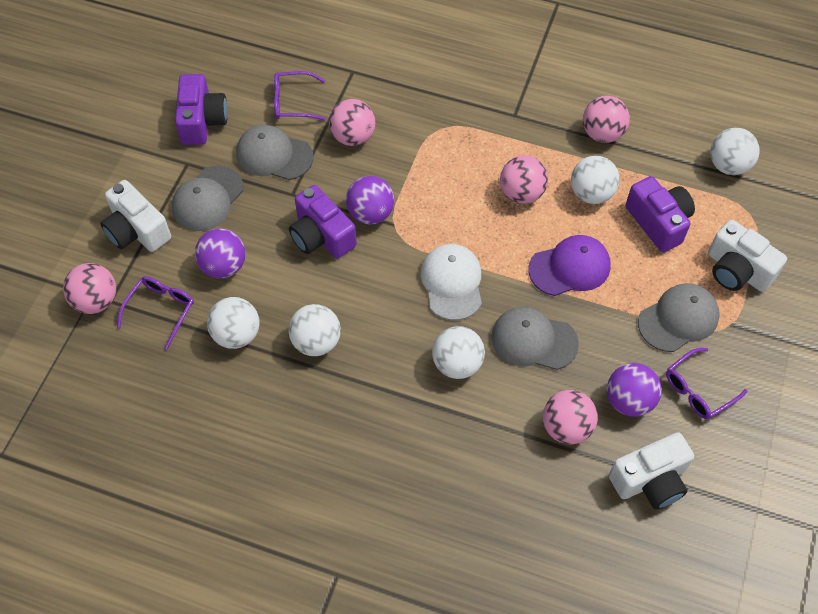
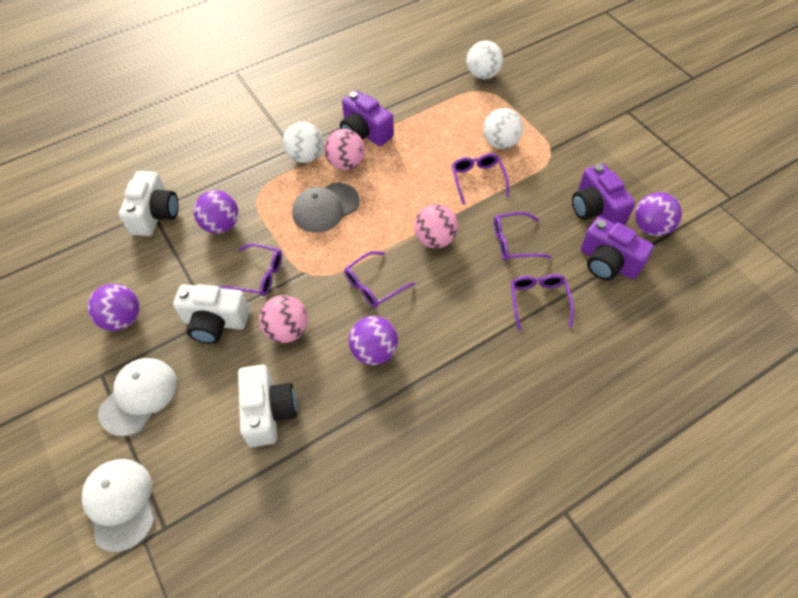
grey cap: 4 -> 1
pink ball: 5 -> 3
purple ball: 3 -> 4
purple cap: 1 -> 0
purple glasses: 3 -> 5
white ball: 5 -> 3
white cap: 1 -> 2

